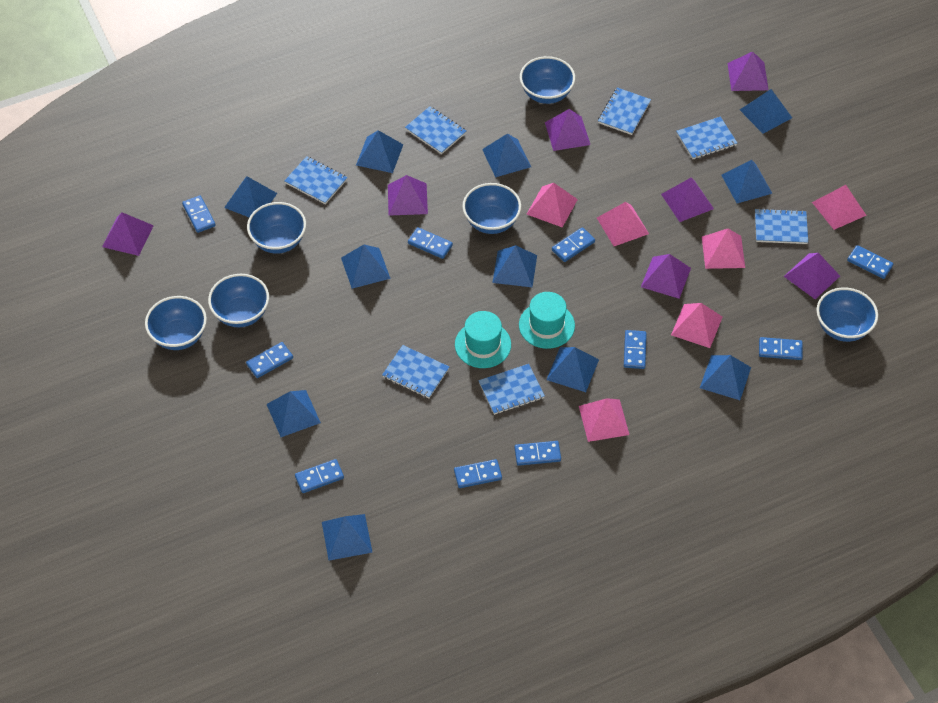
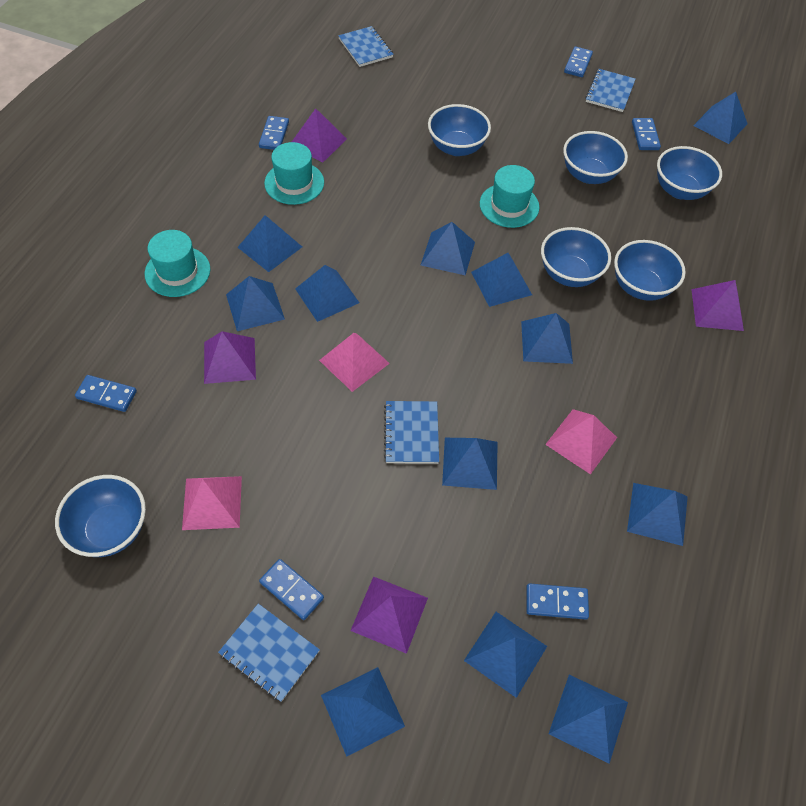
blue domino: 10 -> 6
blue notebook: 7 -> 4
blue pyramid: 11 -> 12
pink pyramid: 6 -> 3
purple pyramid: 7 -> 4
turquoise hat: 2 -> 3

